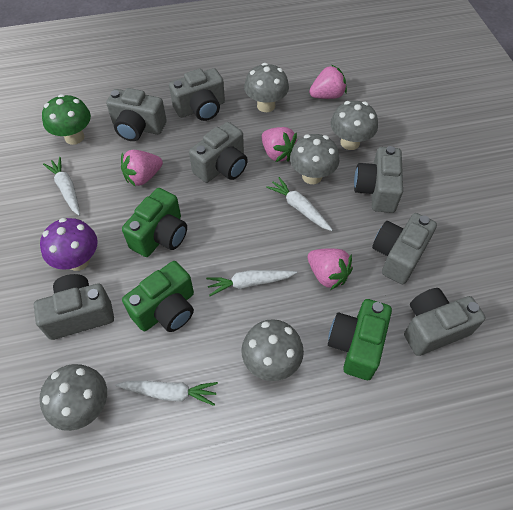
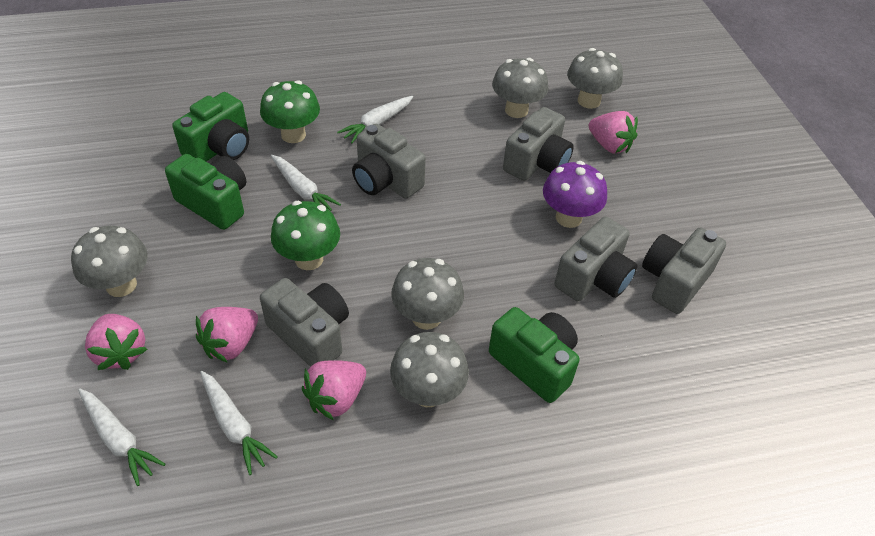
green mushroom: 1 -> 2
grey camera: 7 -> 5

